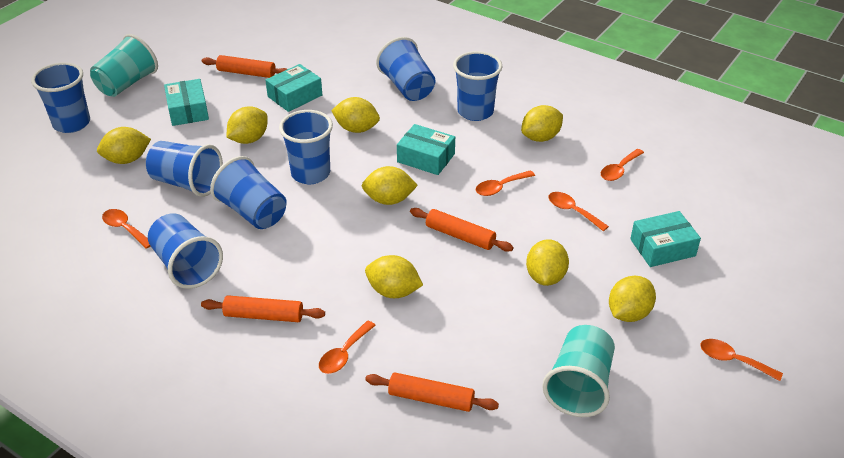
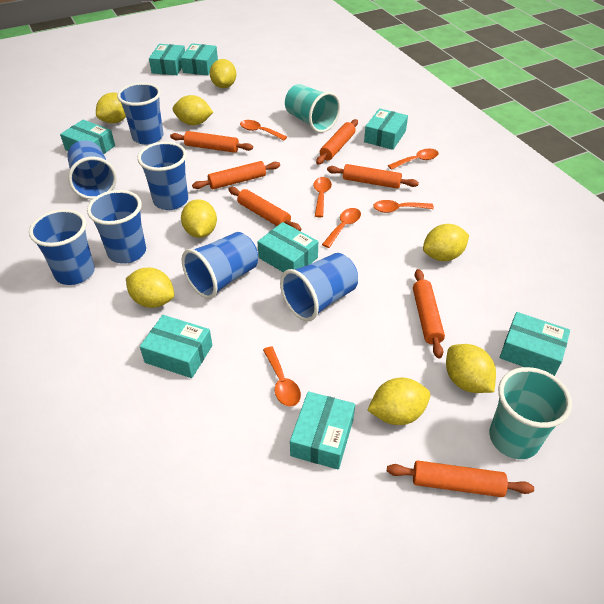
orange rolling pin: 4 -> 7
turquoise box: 4 -> 8

